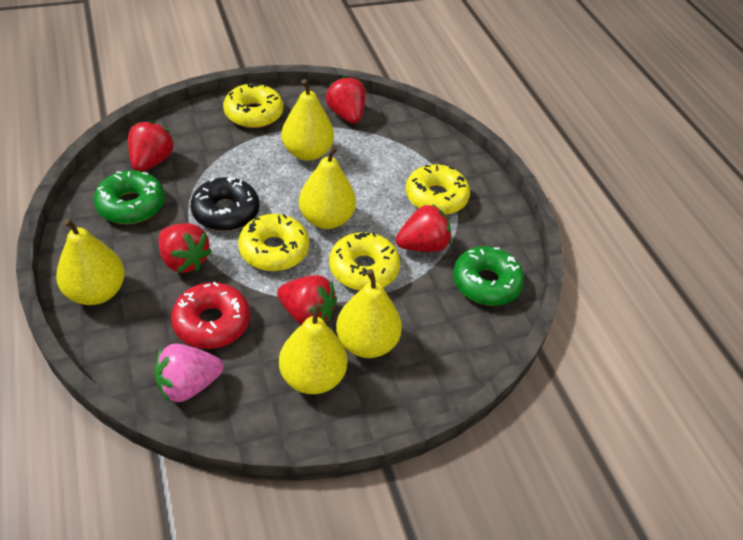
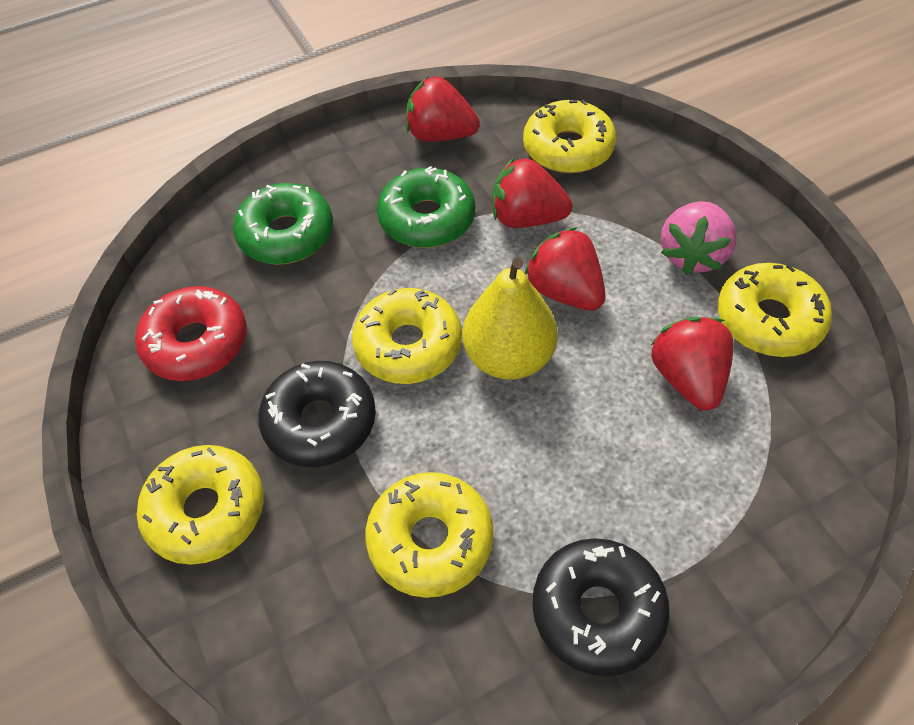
black donut: 1 -> 2
red strawberry: 5 -> 4
yellow donut: 4 -> 5
yellow pear: 5 -> 1

